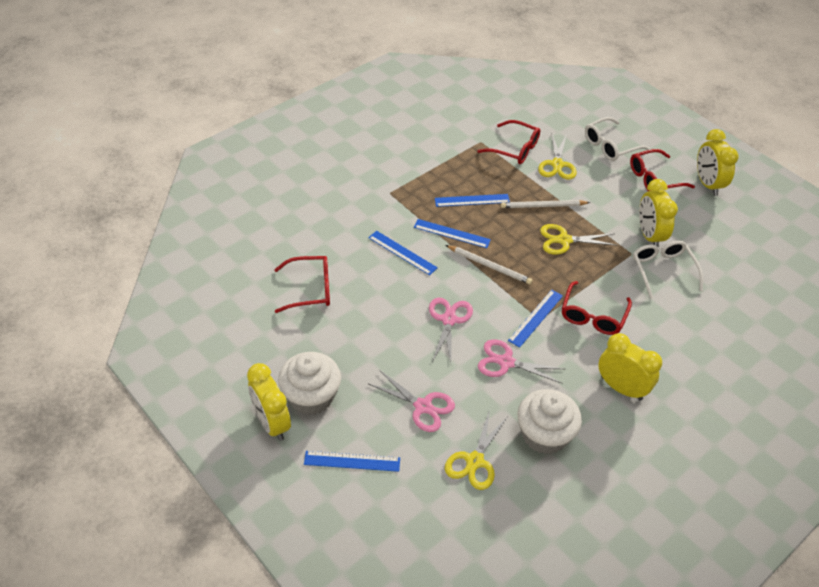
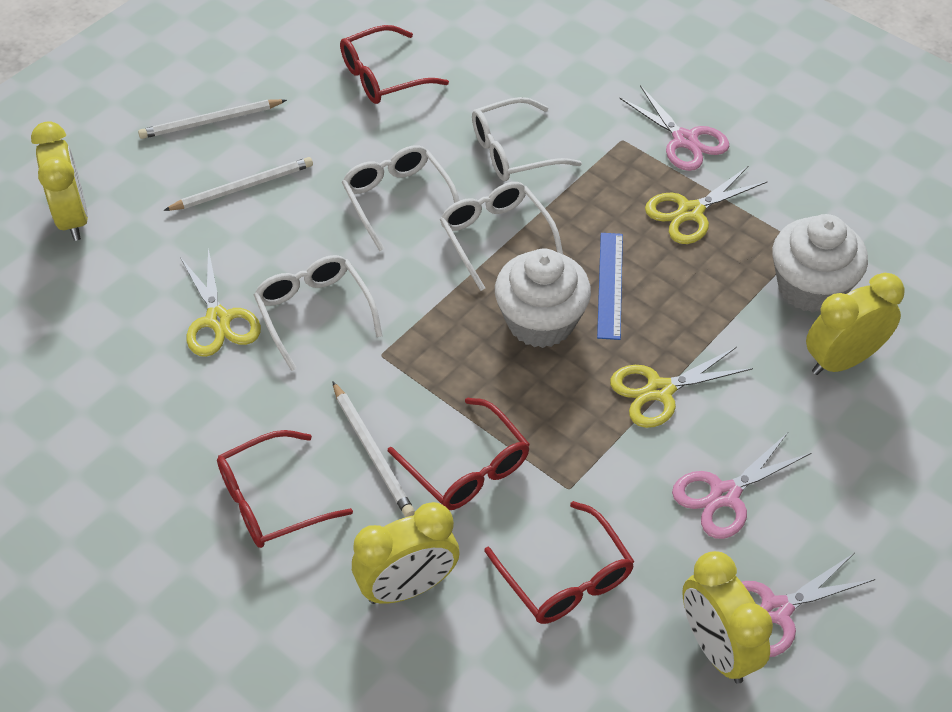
blue ruler: 5 -> 1
white glasses: 2 -> 4
white pencil: 2 -> 3

